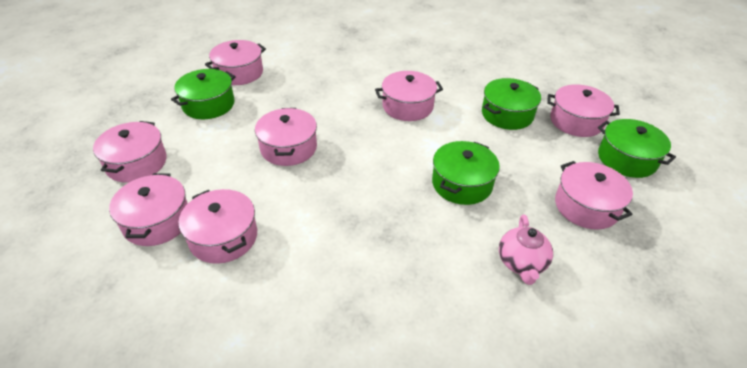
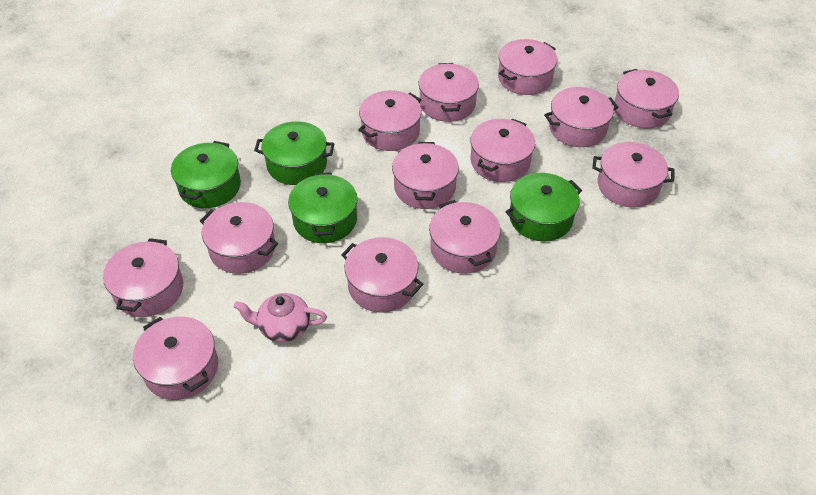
pink pot: 8 -> 13

